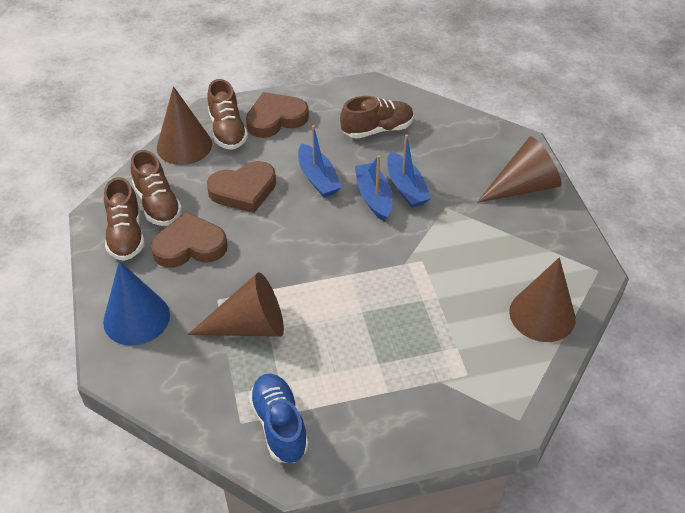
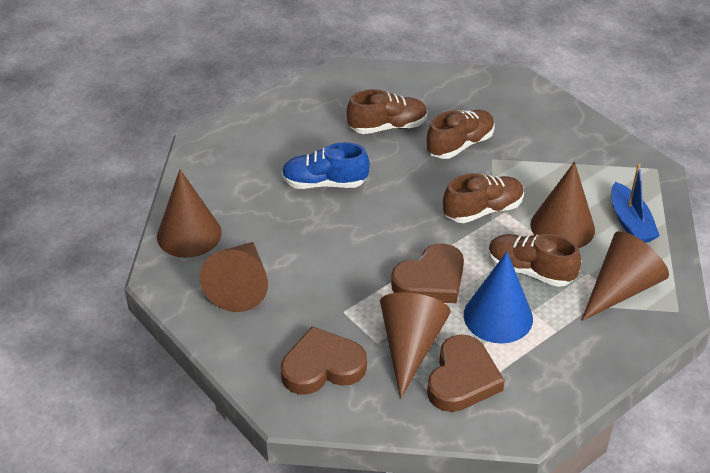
blue boat: 3 -> 1
brown cone: 4 -> 5

